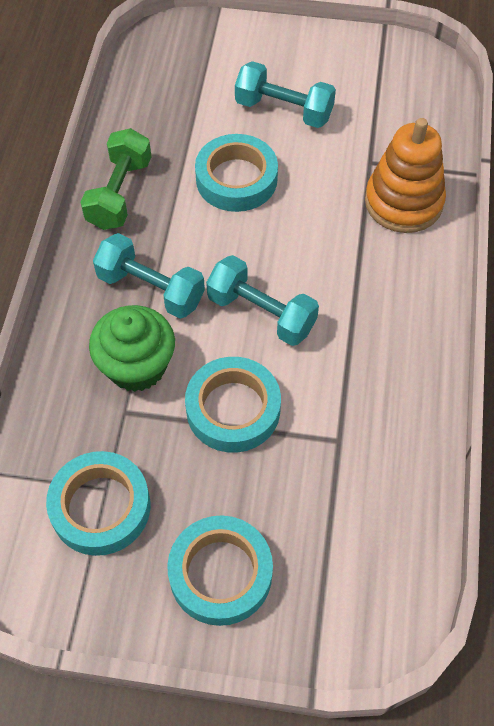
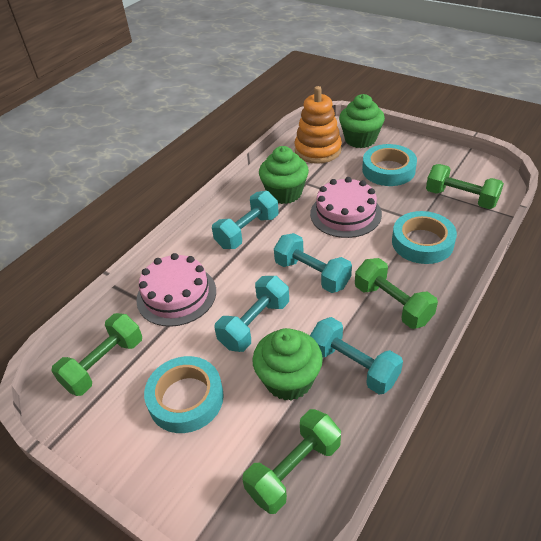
green cupcake: 1 -> 3
green dumbbell: 1 -> 4
pink cake: 0 -> 2
turquoise dumbbell: 3 -> 4
turquoise tape: 4 -> 3

